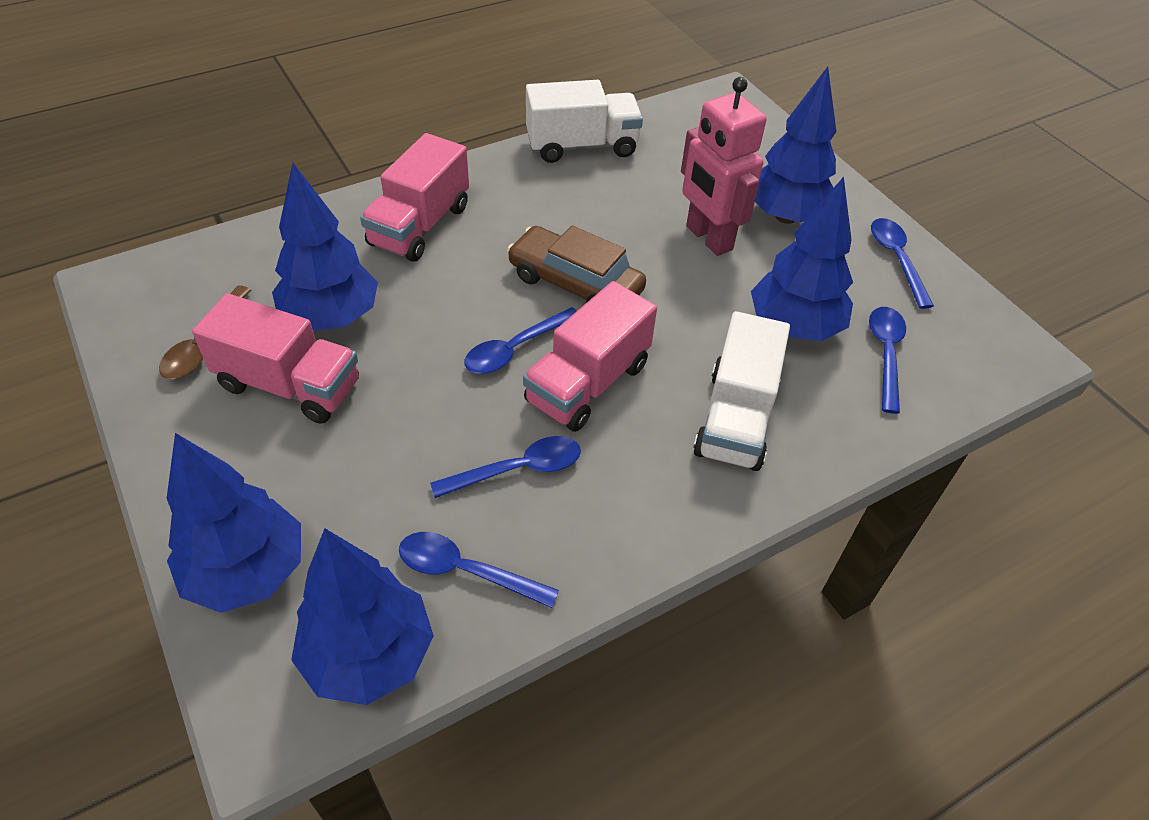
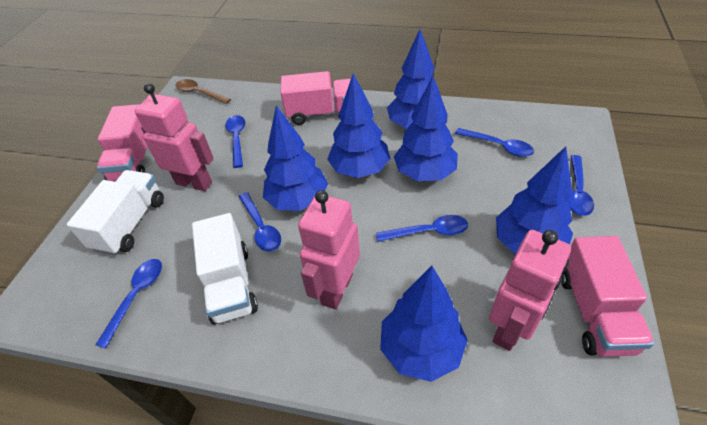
blue spoon: 5 -> 6
blue tree: 5 -> 6
brown car: 1 -> 0
pink robot: 1 -> 3

